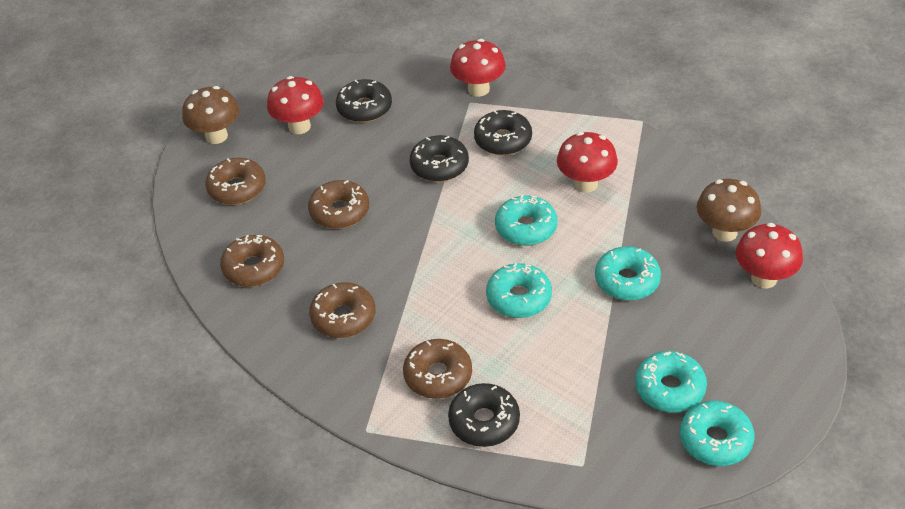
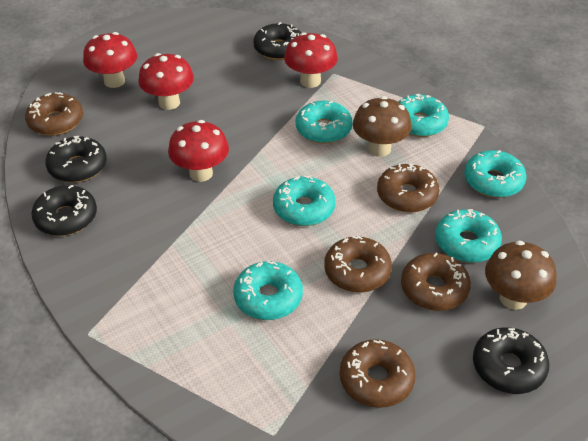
turquoise donut: 5 -> 6

